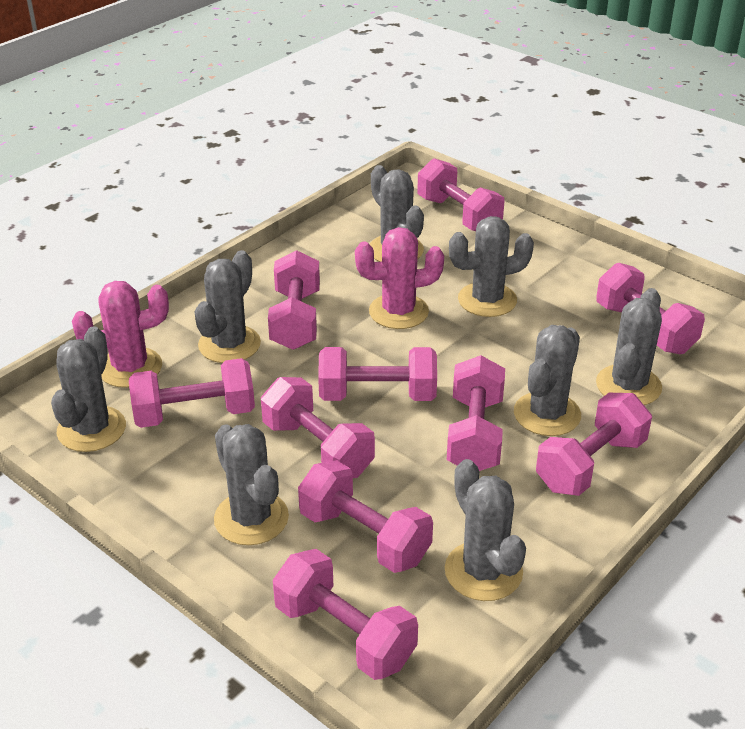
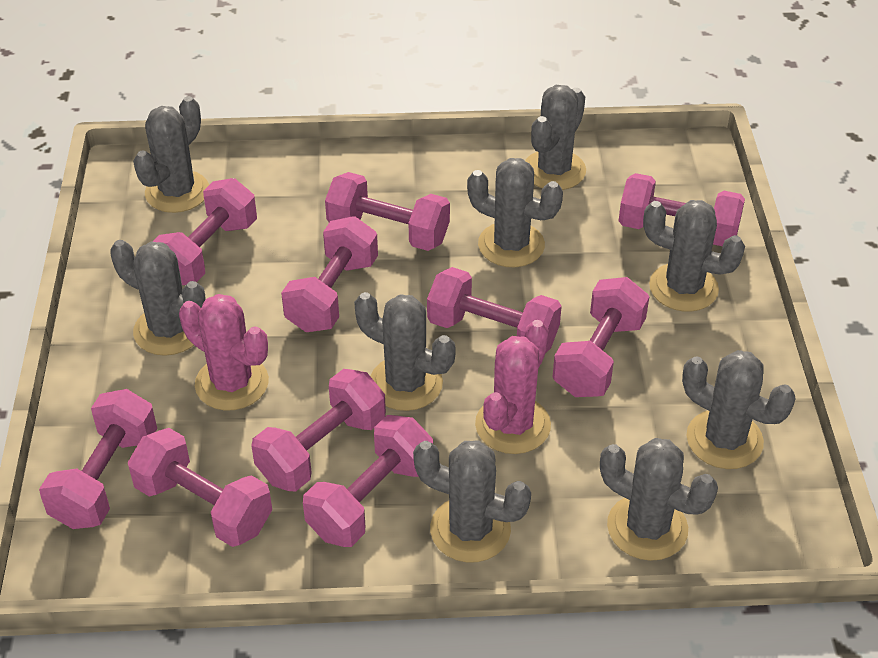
grey cactus: 8 -> 9

